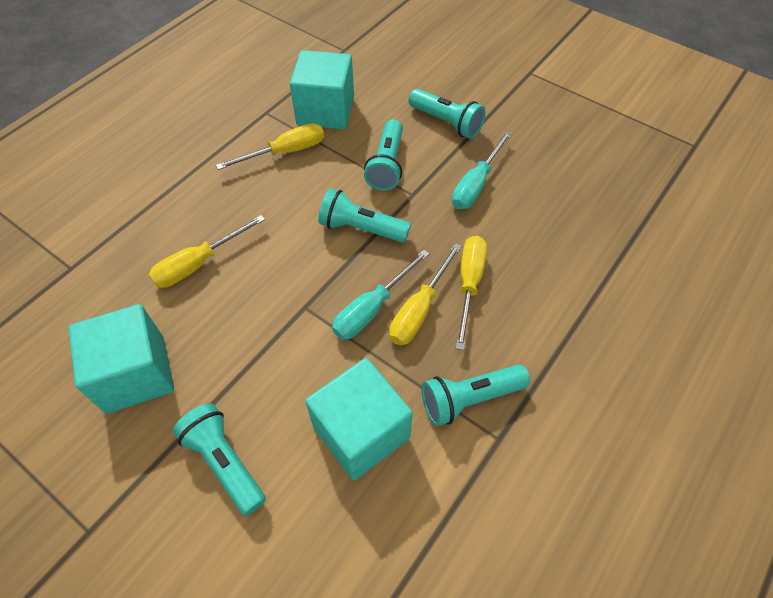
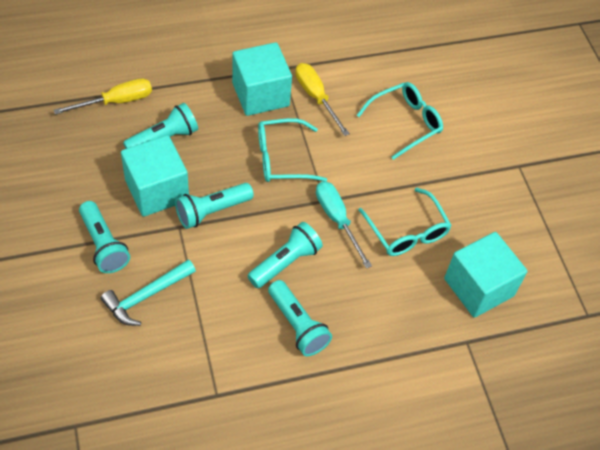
turquoise glasses: 0 -> 3
turquoise hammer: 0 -> 1
turquoise screwdriver: 2 -> 1
yellow screwdriver: 4 -> 2

